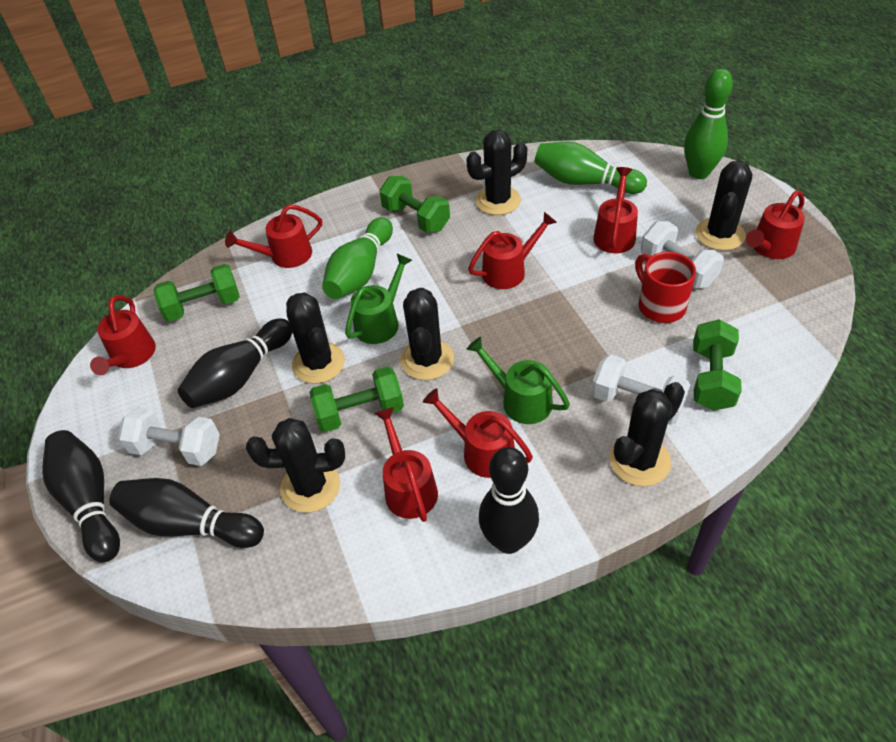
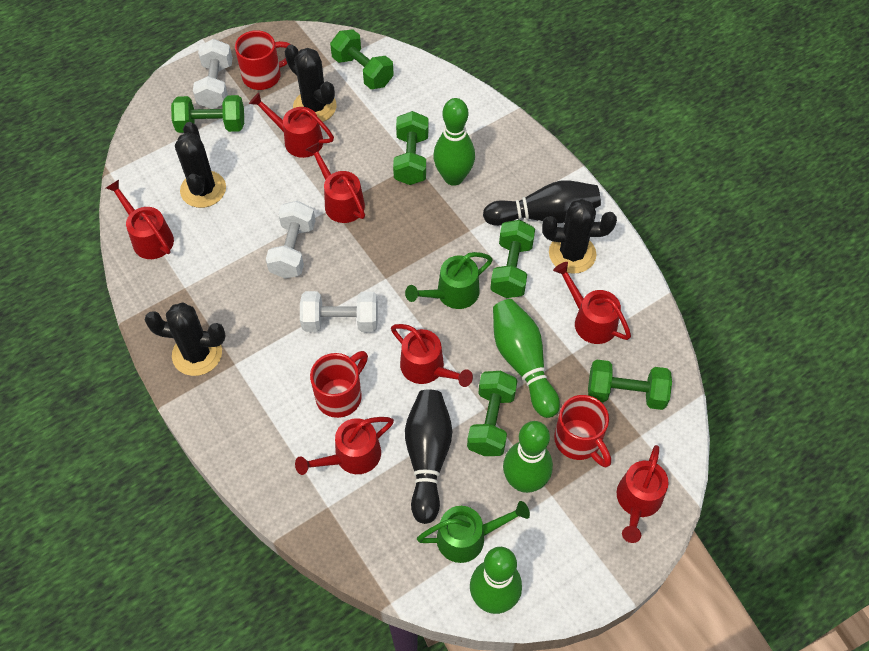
black bowling pin: 4 -> 2
black cactus: 6 -> 4
green bowling pin: 3 -> 4
green dumbbell: 4 -> 6
red mug: 1 -> 3

